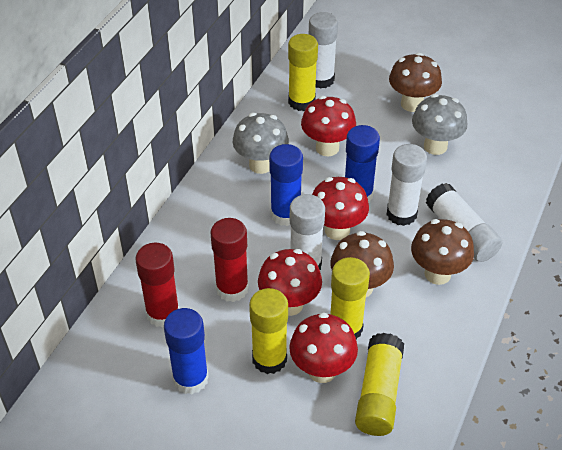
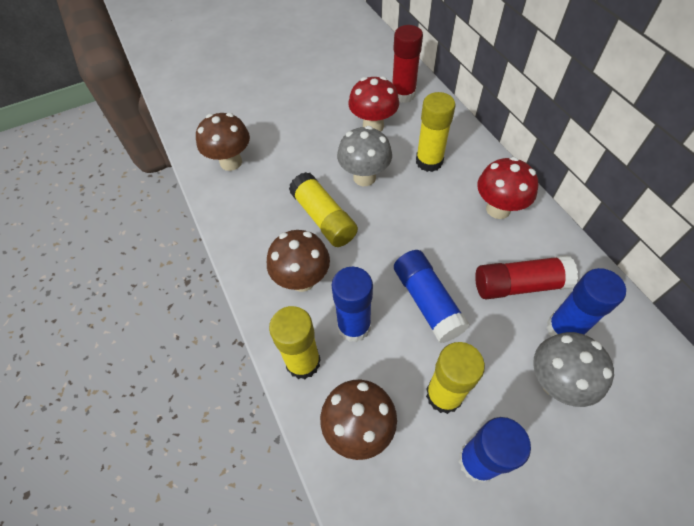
blue glue stick: 3 -> 4
red mushroom: 4 -> 2
white glue stick: 4 -> 0

